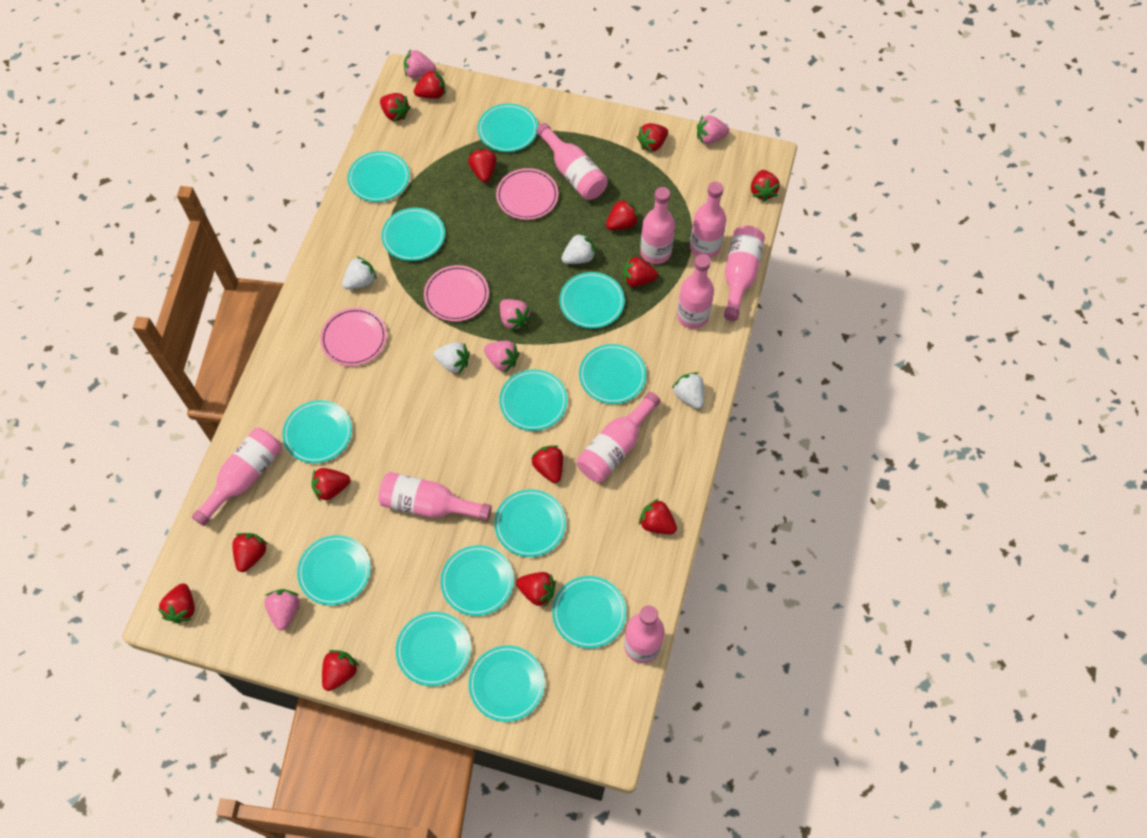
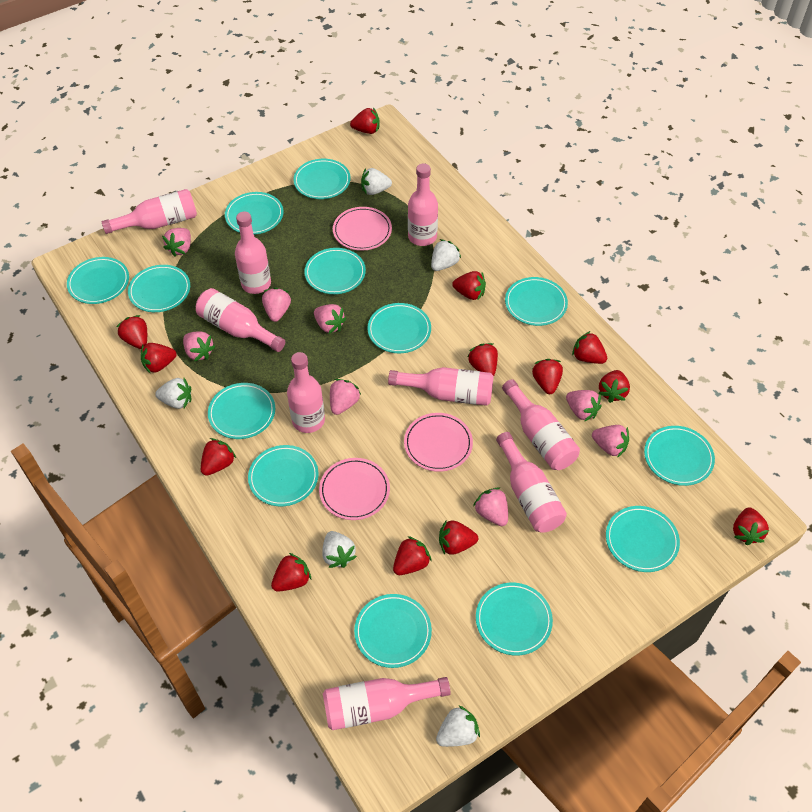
pink strawberry: 5 -> 8
red strawberry: 14 -> 13
white strawberry: 4 -> 5

